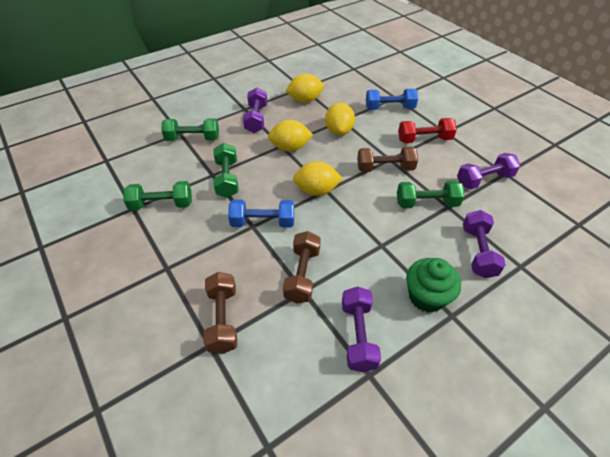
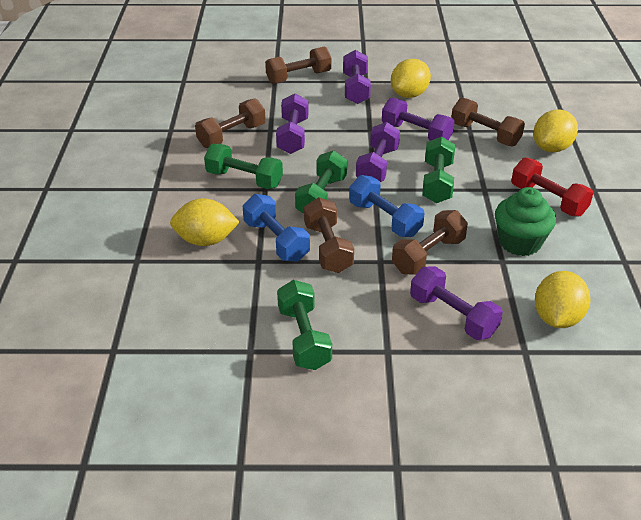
brown dumbbell: 3 -> 5
purple dumbbell: 4 -> 5

